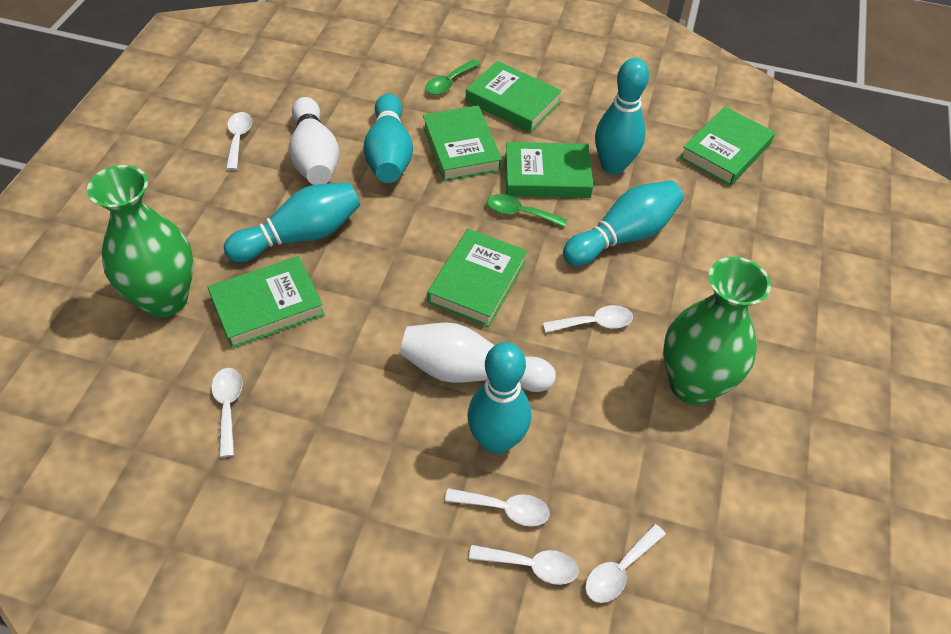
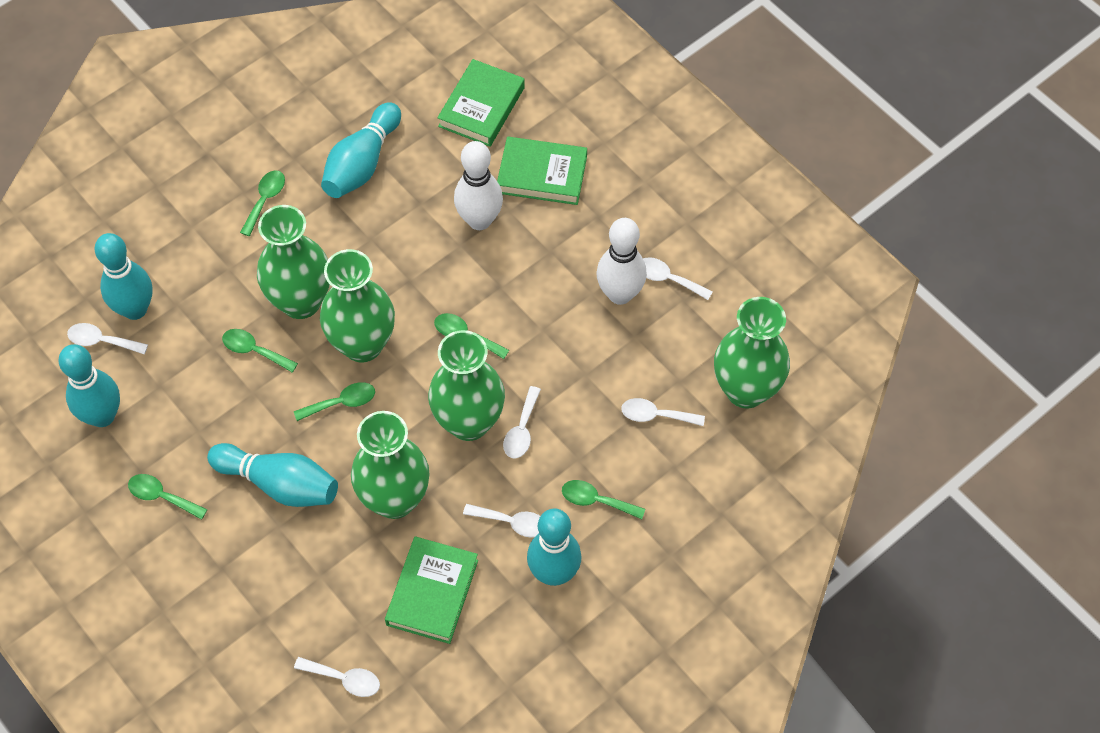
green book: 6 -> 3
green spoon: 2 -> 6
green vase: 2 -> 5

